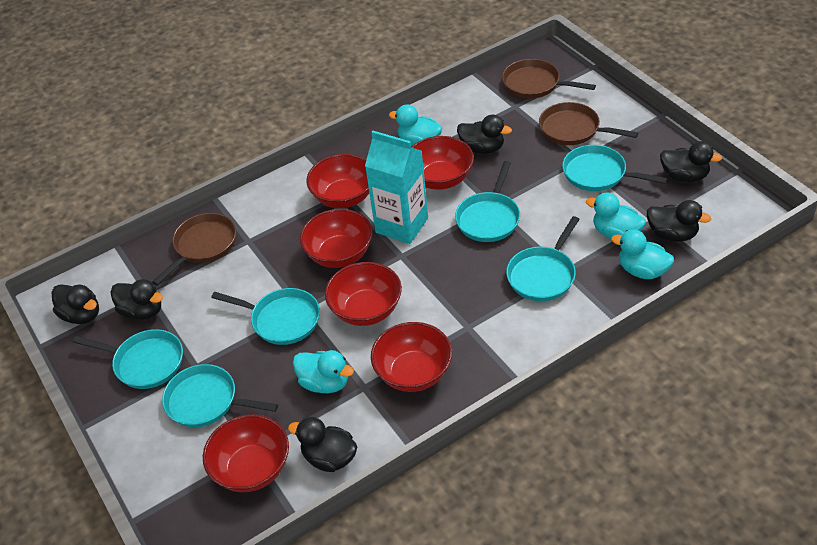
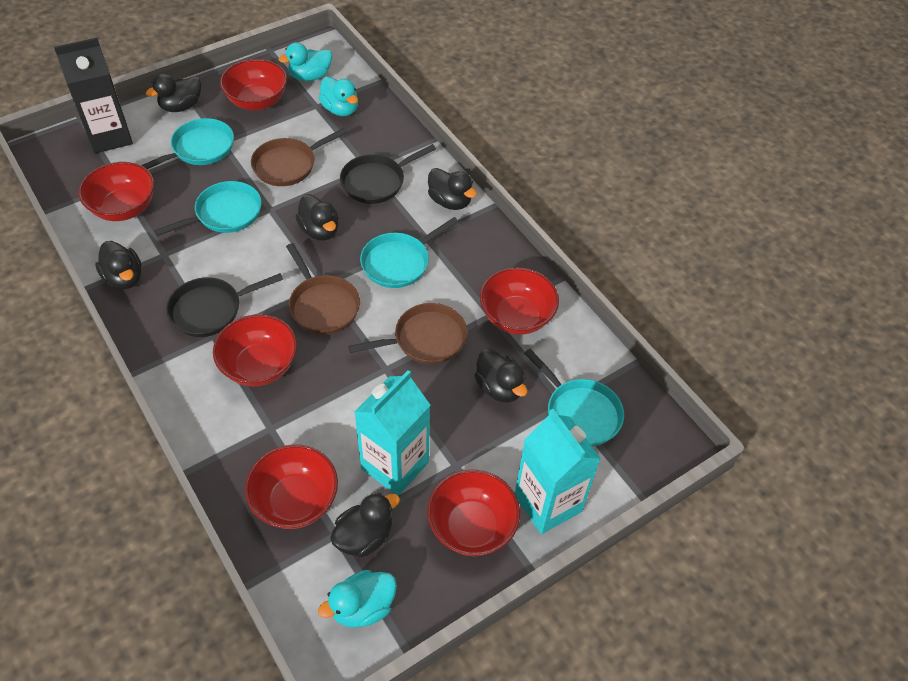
black carton: 0 -> 1
black pan: 0 -> 2
turquoise carton: 1 -> 2
turquoise duck: 4 -> 3
turquoise pan: 6 -> 4

